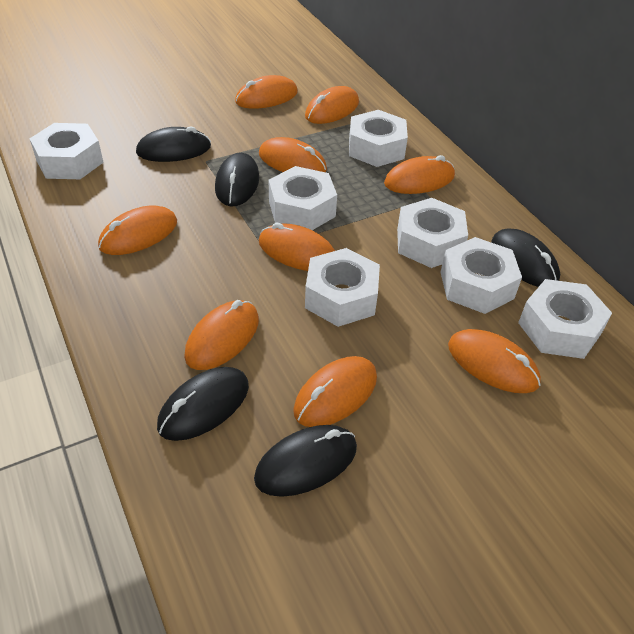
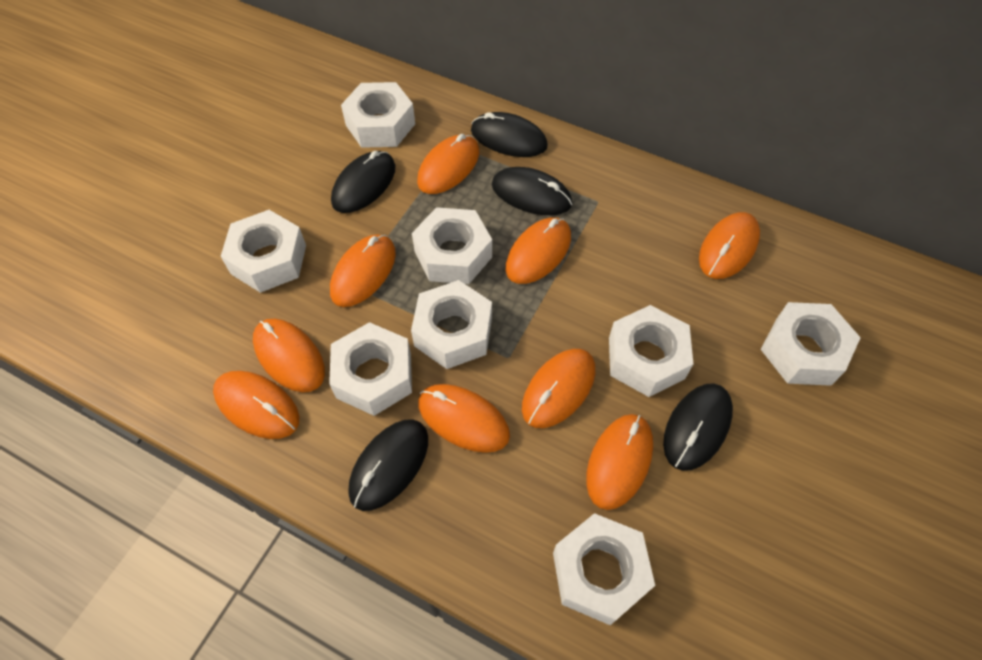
white nut: 7 -> 8

